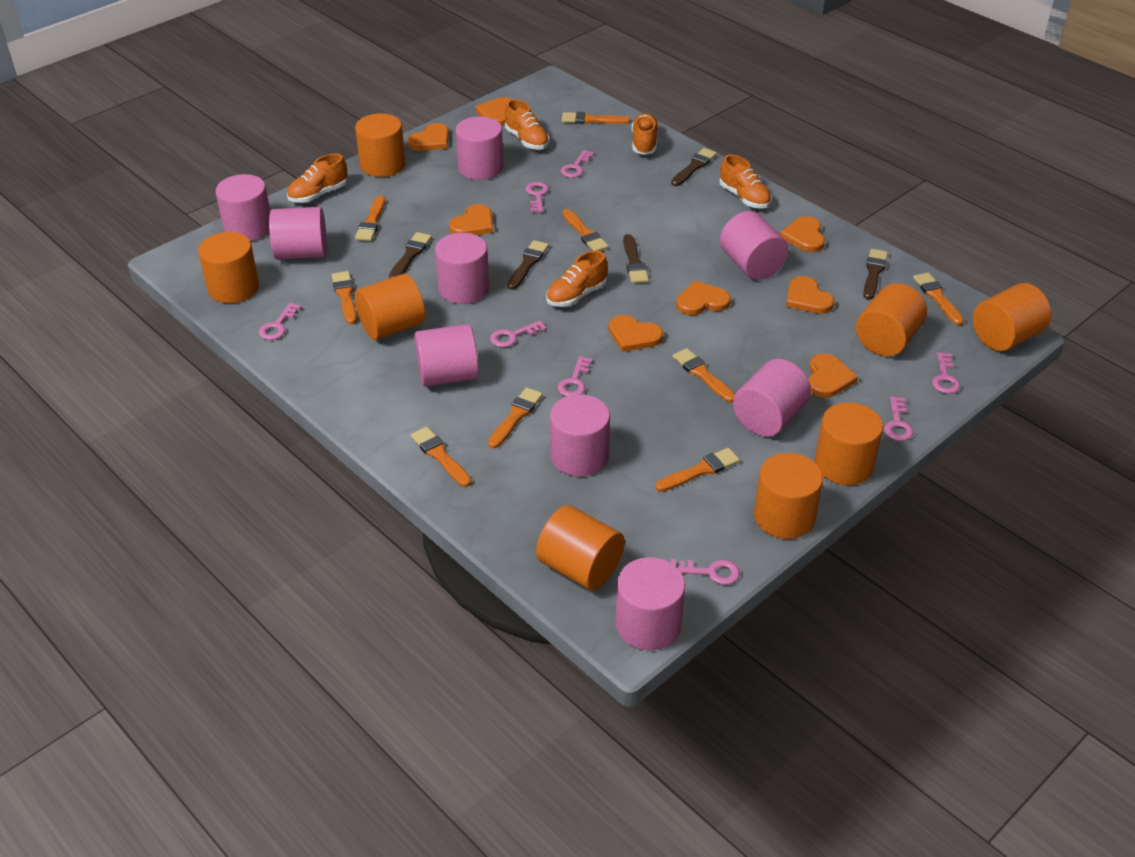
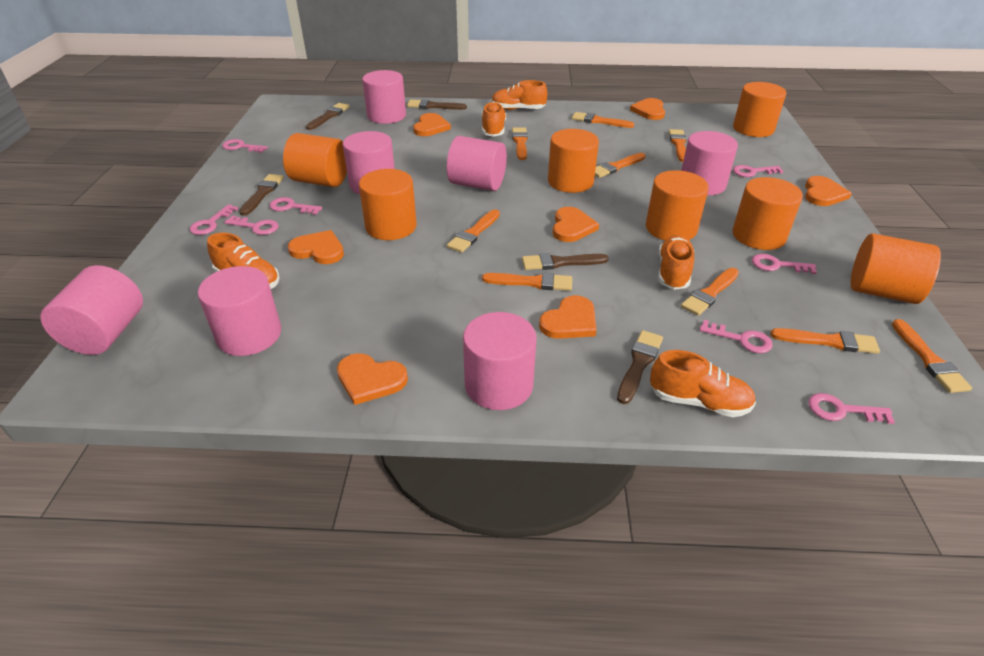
orange cylinder: 8 -> 7
orange heart: 8 -> 7
pink cylinder: 9 -> 7

